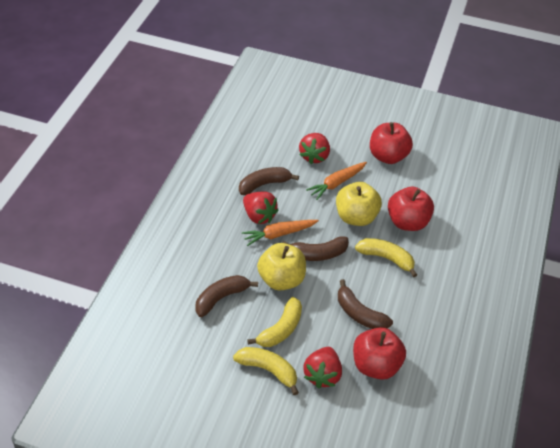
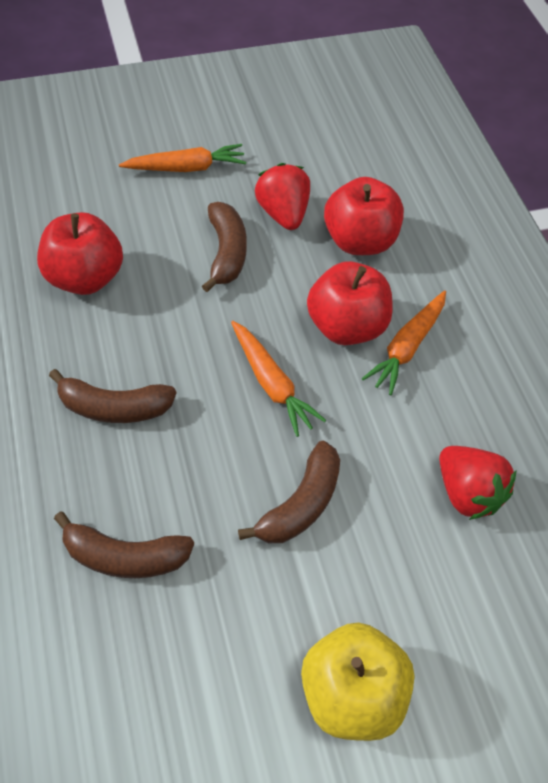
orange carrot: 2 -> 3
red strawberry: 3 -> 2
yellow apple: 2 -> 1
yellow banana: 3 -> 0

